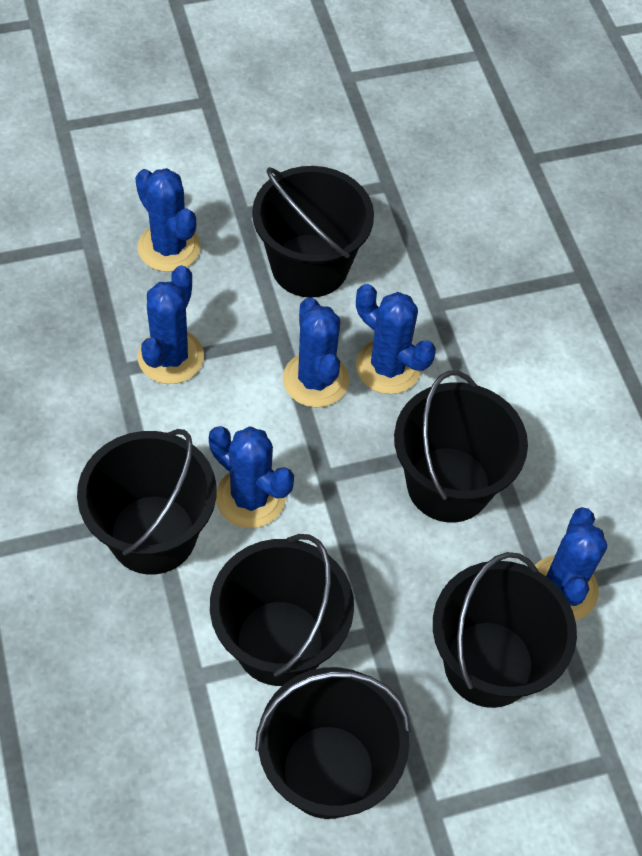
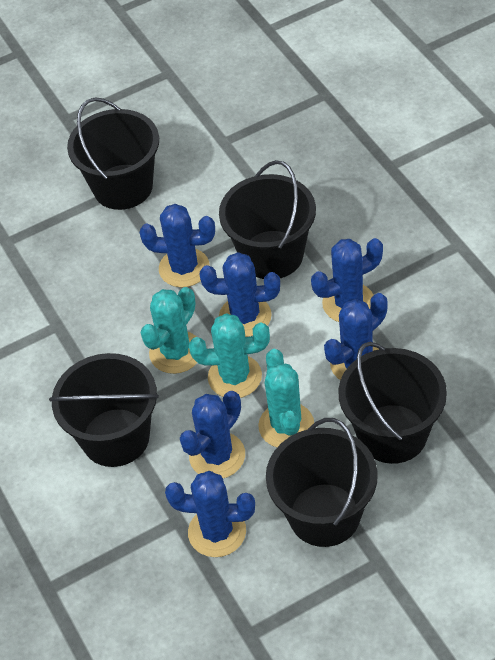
black bucket: 6 -> 5
turquoise cactus: 0 -> 3

